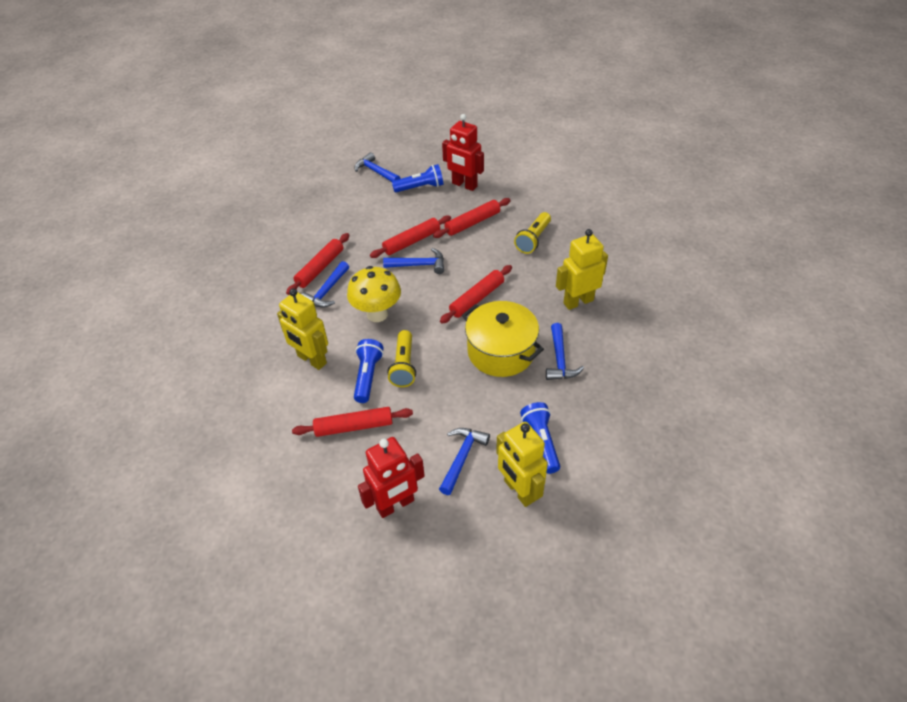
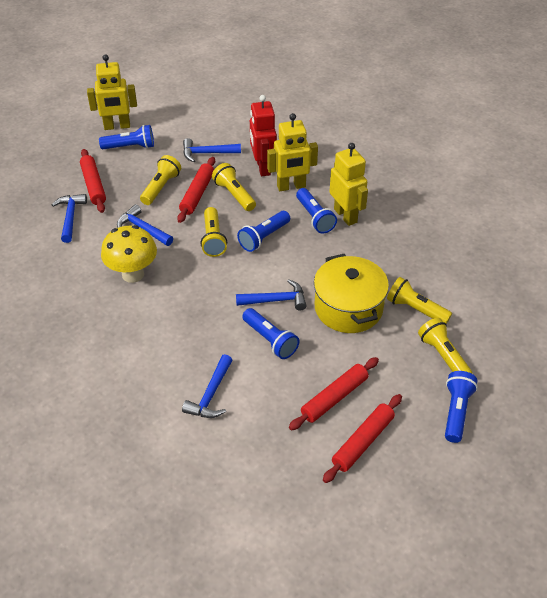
blue flashlight: 3 -> 5
red robot: 2 -> 1
red rolling pin: 5 -> 4
yellow flashlight: 2 -> 5

